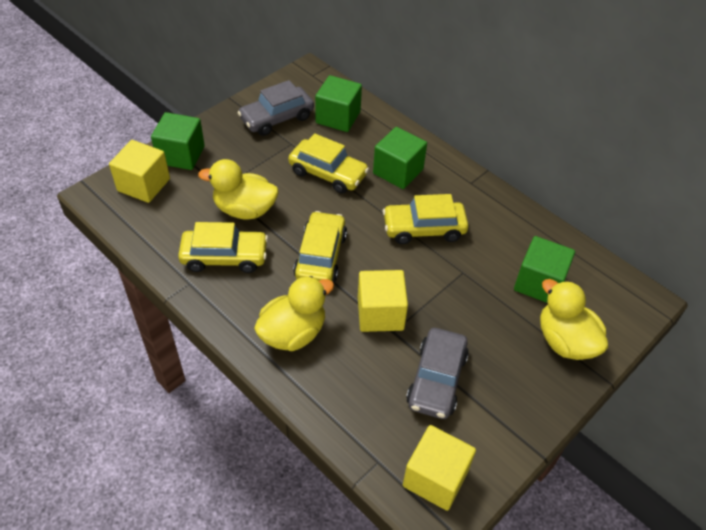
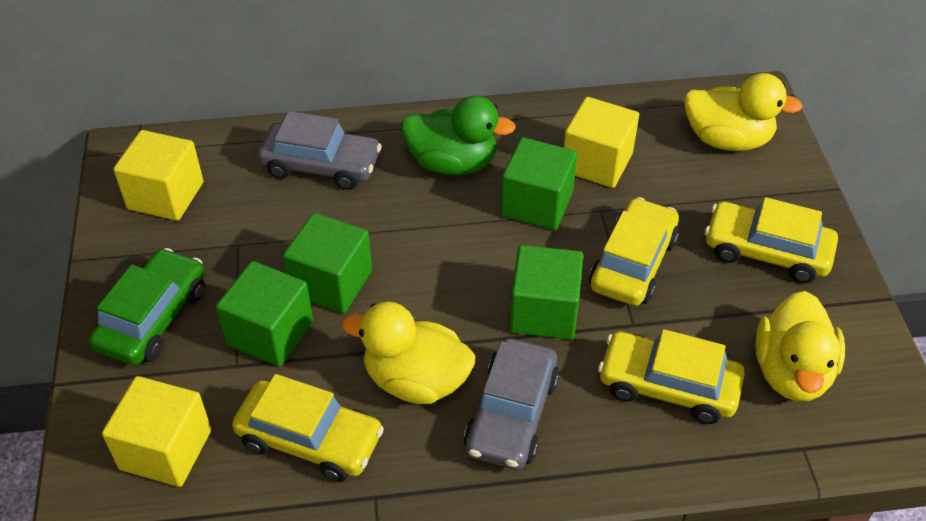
green car: 0 -> 1
green duck: 0 -> 1

